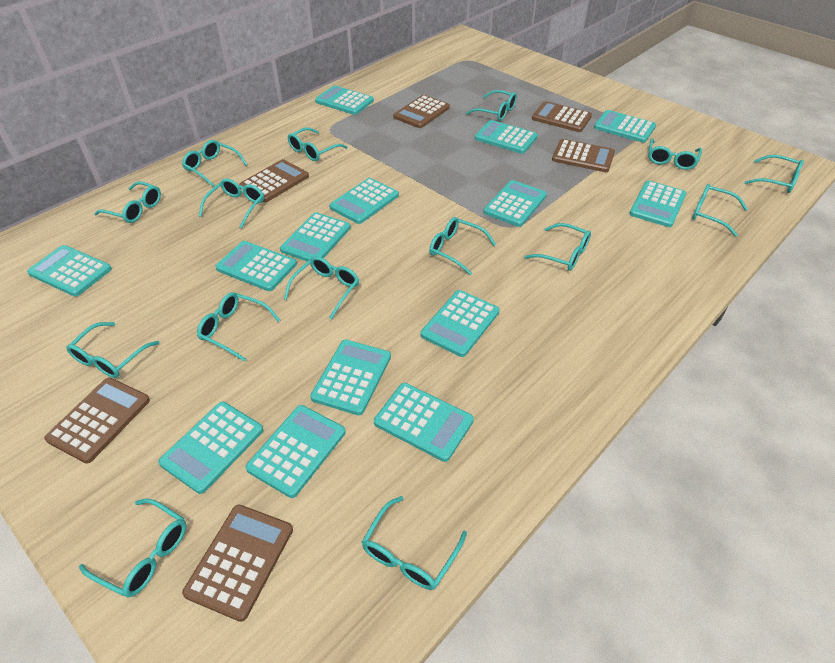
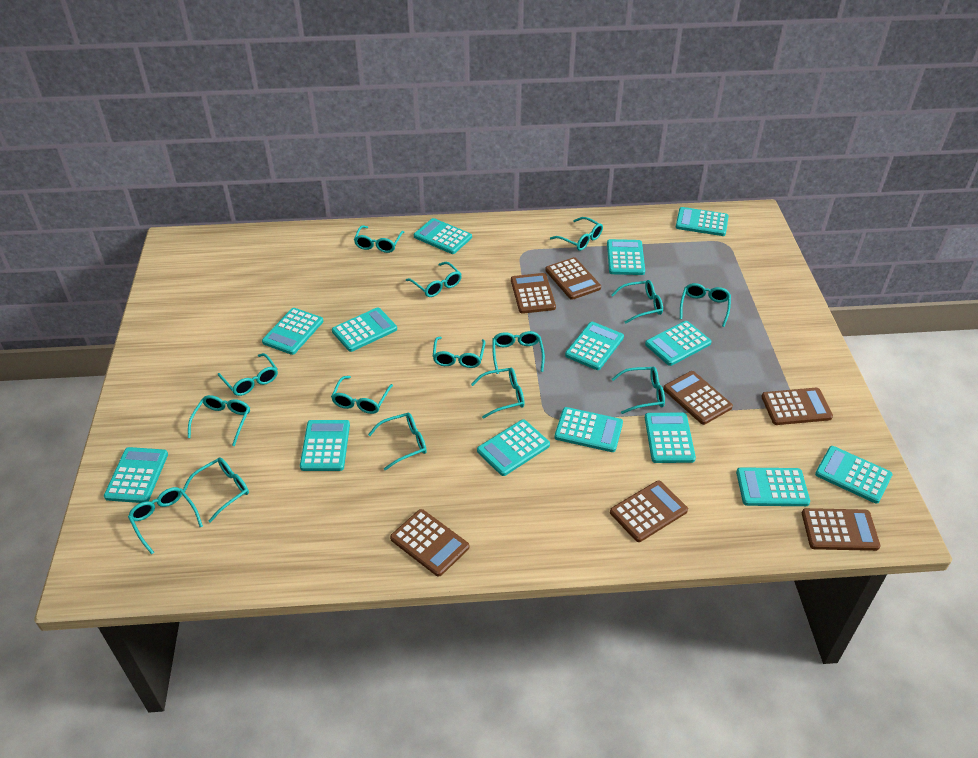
brown calculator: 6 -> 7

